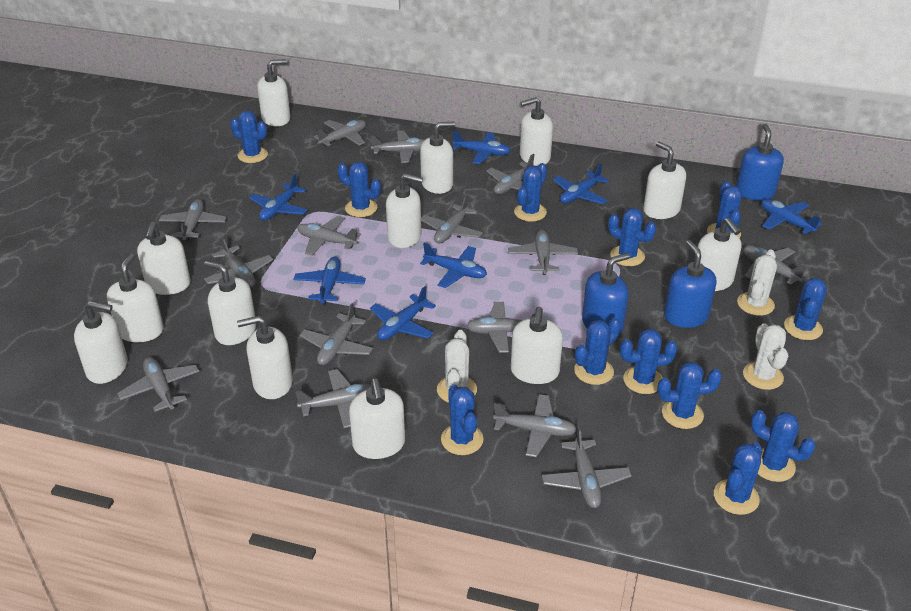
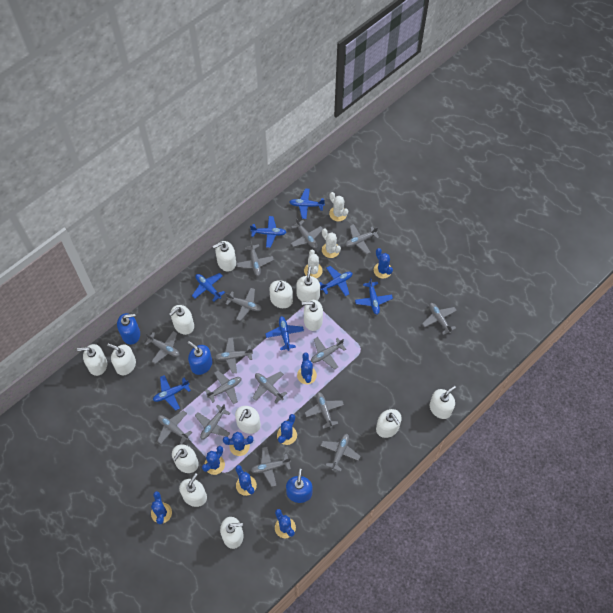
blue cactus: 12 -> 8

